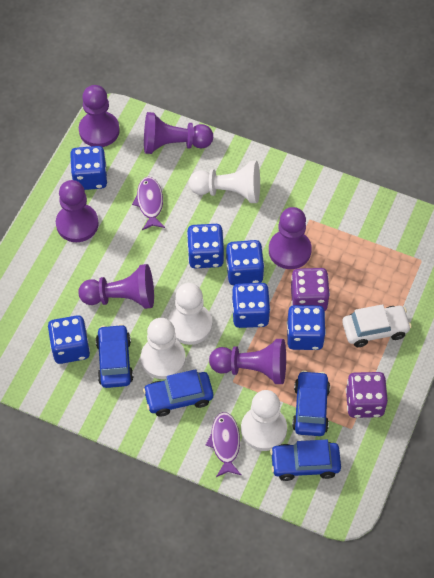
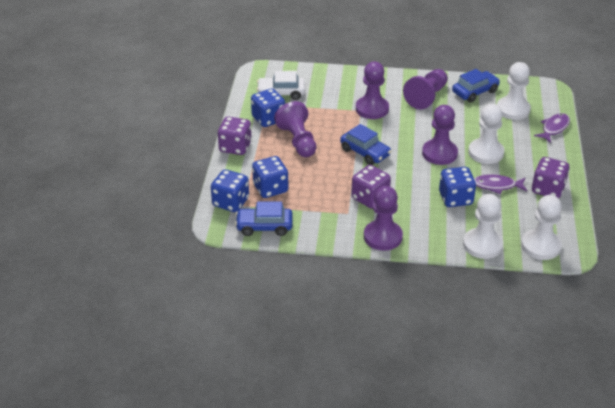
blue car: 4 -> 3
blue dice: 6 -> 4
purple dice: 2 -> 3
purple pawn: 6 -> 5

